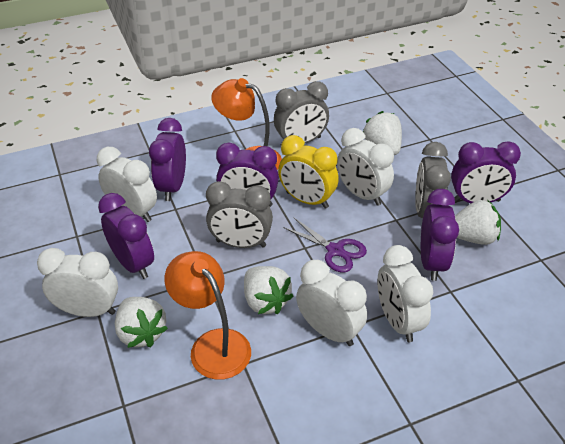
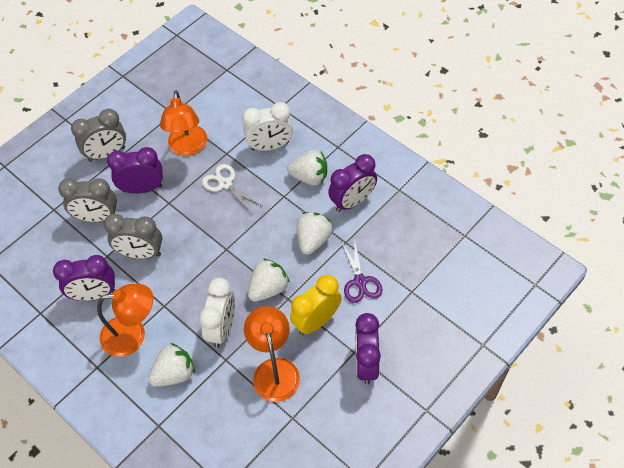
orange lamp: 2 -> 3
purple clock: 5 -> 4
white clock: 5 -> 2
white scissors: 0 -> 1

